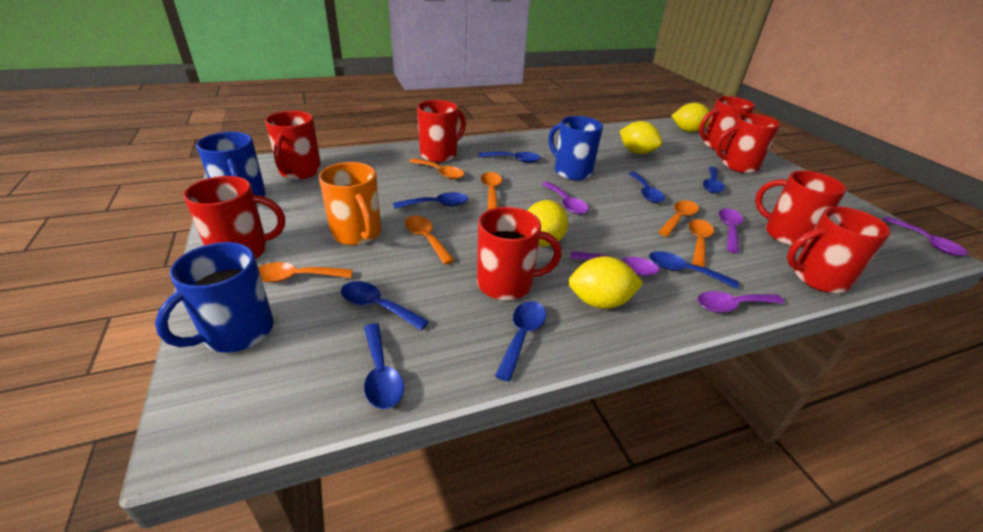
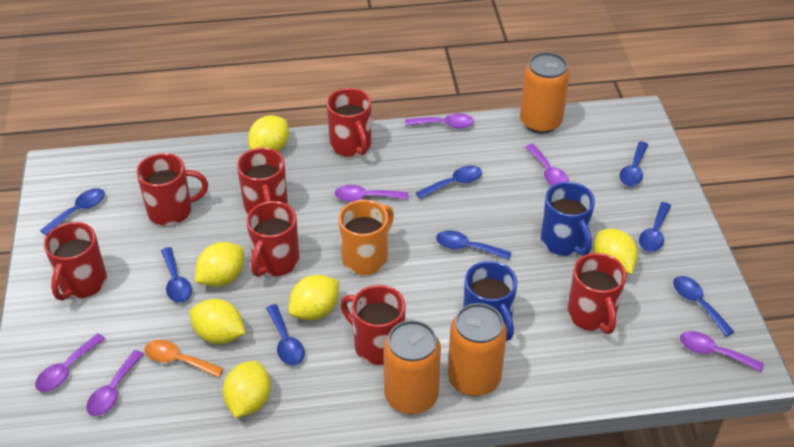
blue mug: 3 -> 2
orange can: 0 -> 3
orange spoon: 6 -> 1
purple spoon: 5 -> 6
red mug: 8 -> 7
yellow lemon: 4 -> 6

